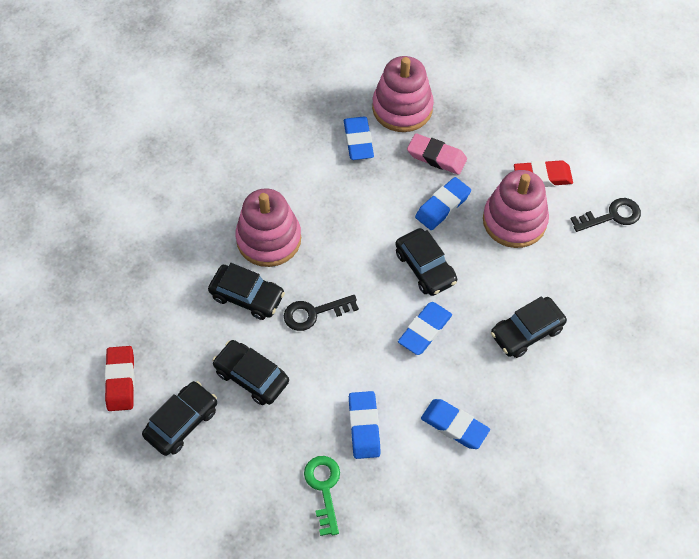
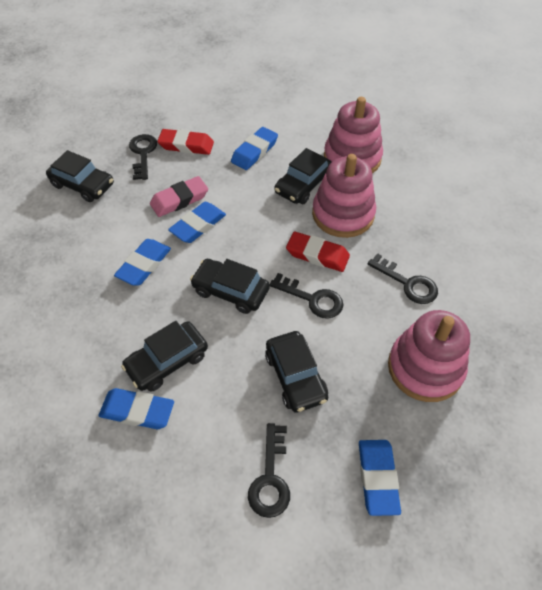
black key: 2 -> 4
green key: 1 -> 0

